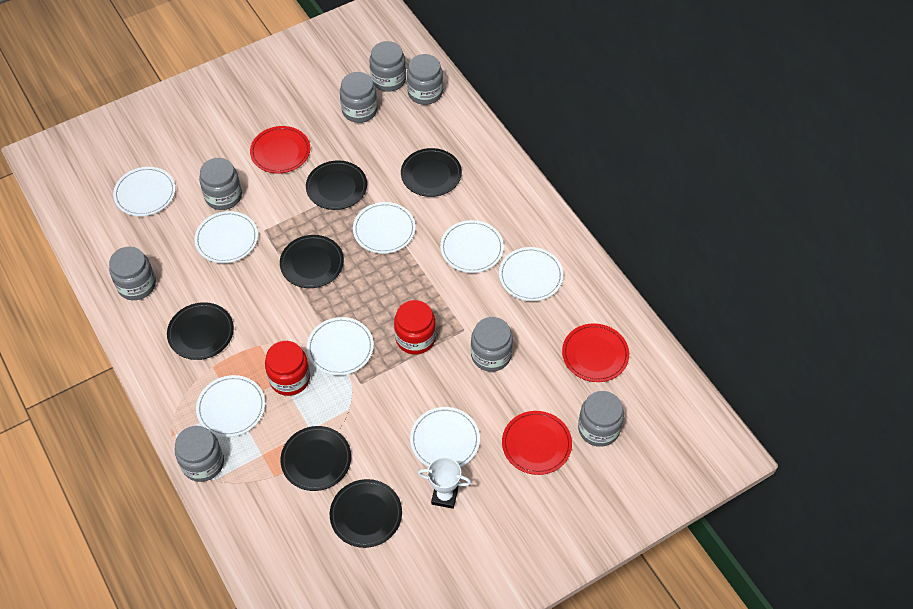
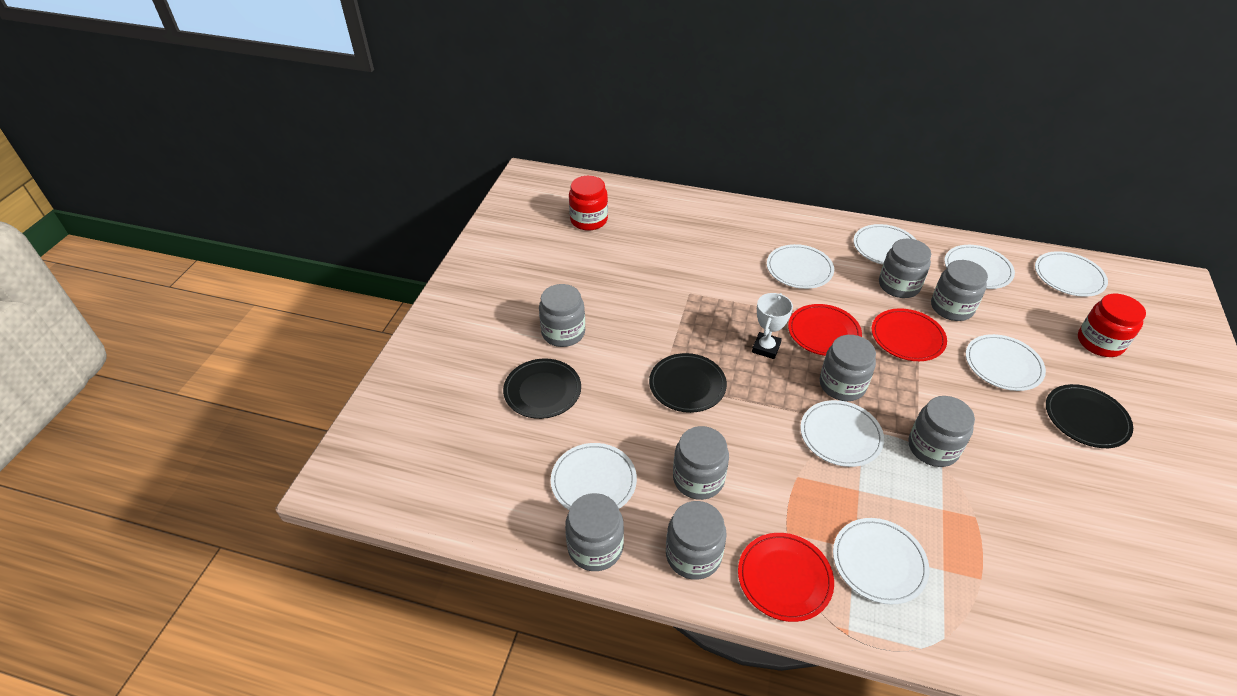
black plate: 6 -> 3

